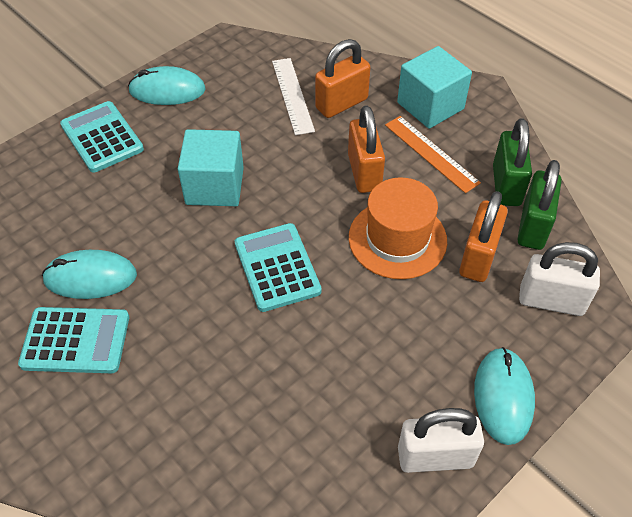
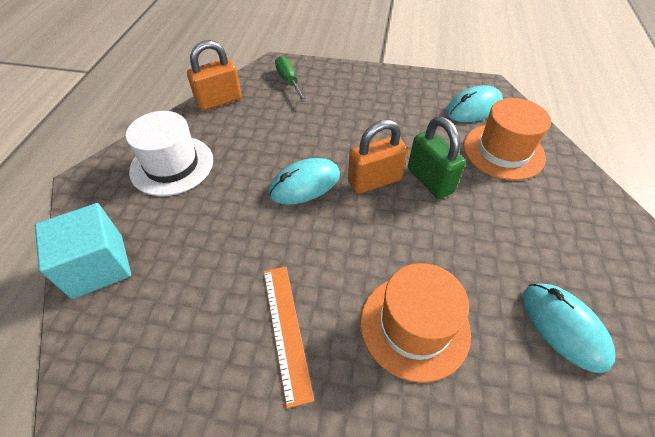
green padlock: 2 -> 1
green screwdriver: 0 -> 1
orange hat: 1 -> 2
orange padlock: 3 -> 2
turquoise calculator: 3 -> 0
turquoise cube: 2 -> 1
white hat: 0 -> 1
white padlock: 2 -> 0
white ruler: 1 -> 0

